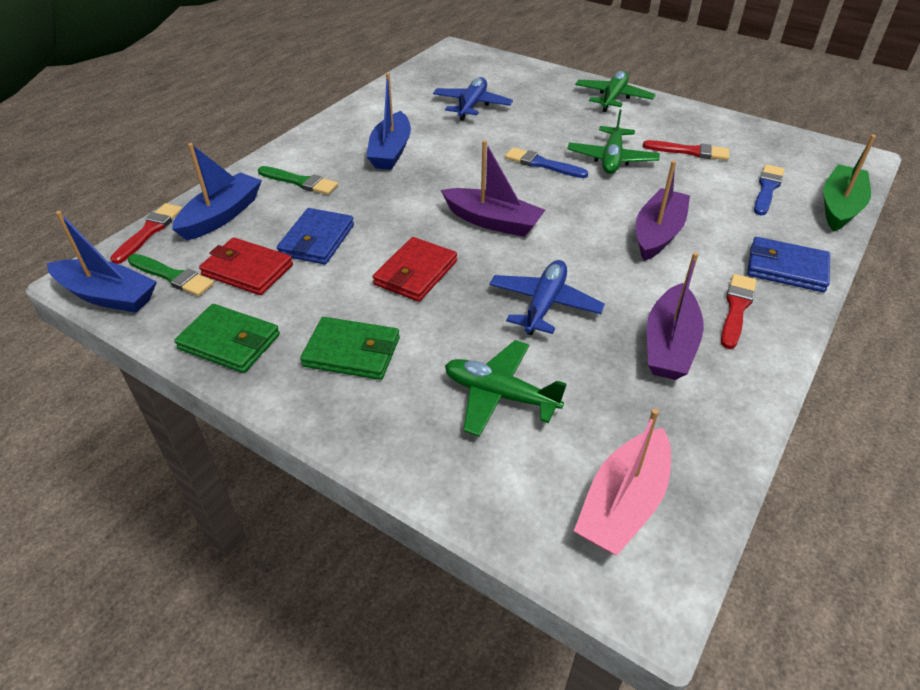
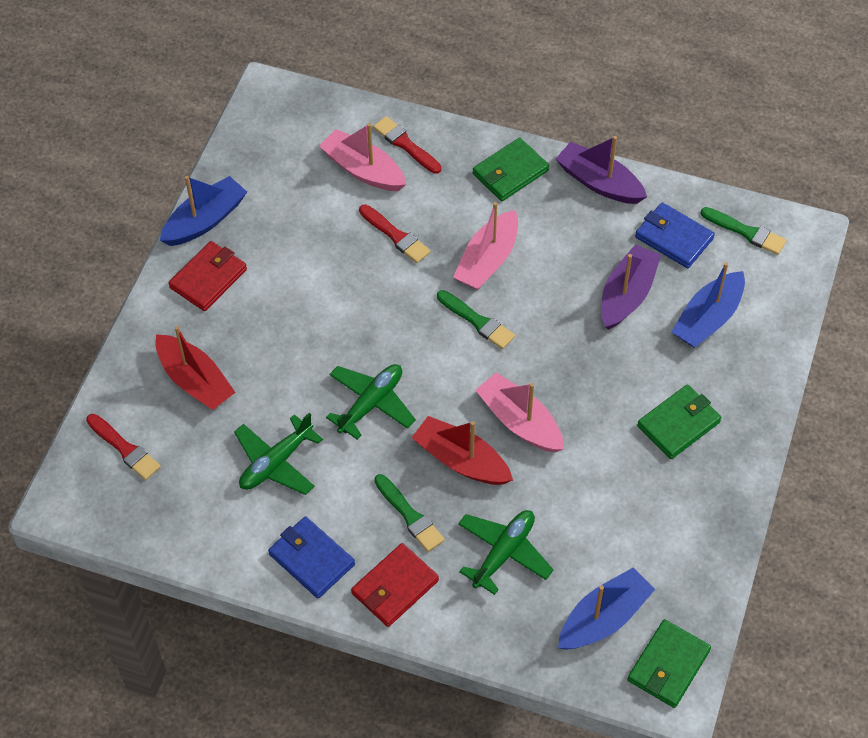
blue brush: 2 -> 0
blue plane: 2 -> 0
green boat: 1 -> 0
green brush: 2 -> 3
green wallet: 2 -> 3
pink boat: 1 -> 3
purple boat: 3 -> 2
red boat: 0 -> 2

